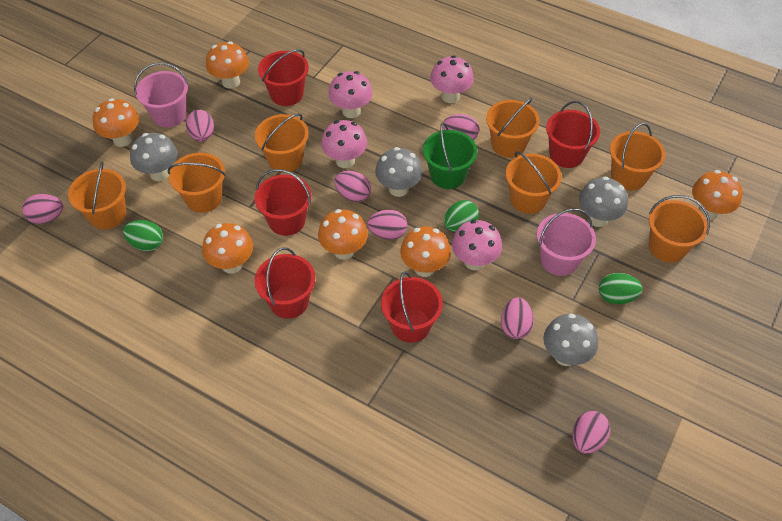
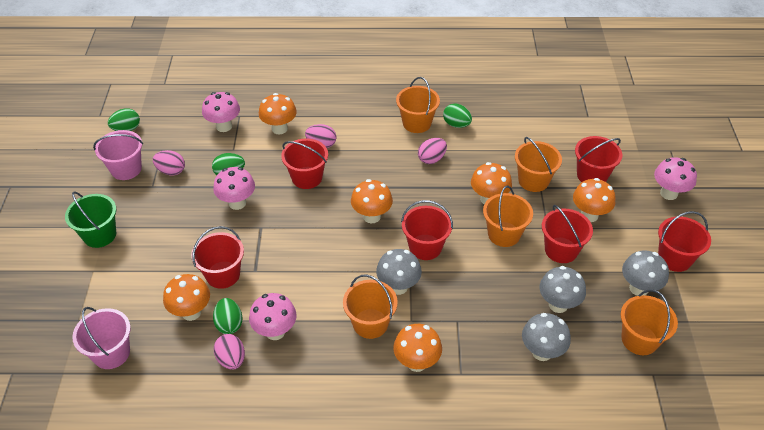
green egg: 3 -> 4
orange bucket: 7 -> 5
pink egg: 7 -> 4
red bucket: 5 -> 6

